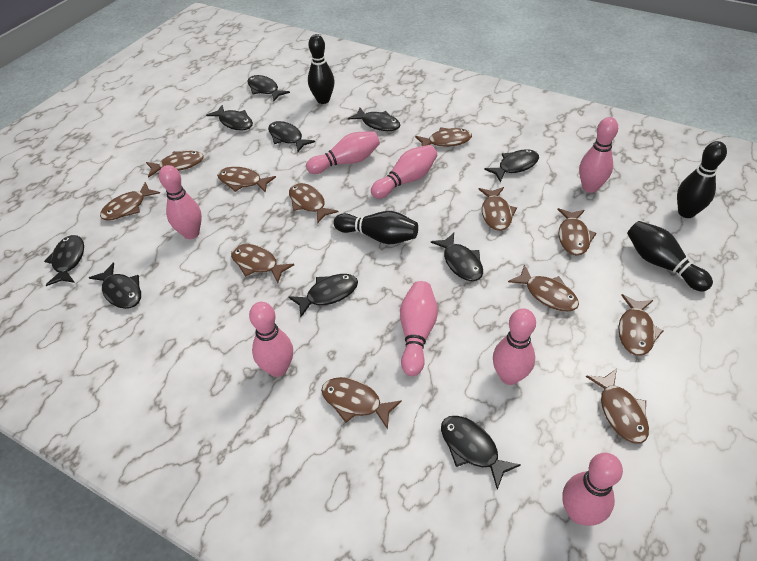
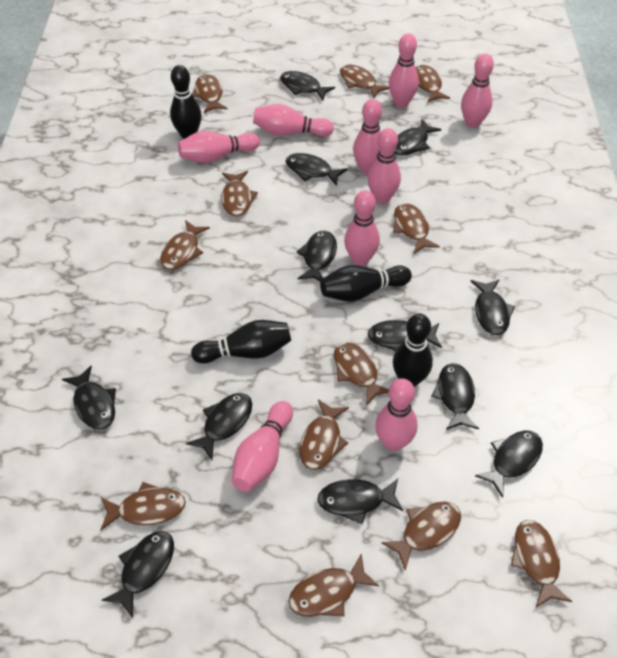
black fish: 10 -> 12
pink bowling pin: 8 -> 9

